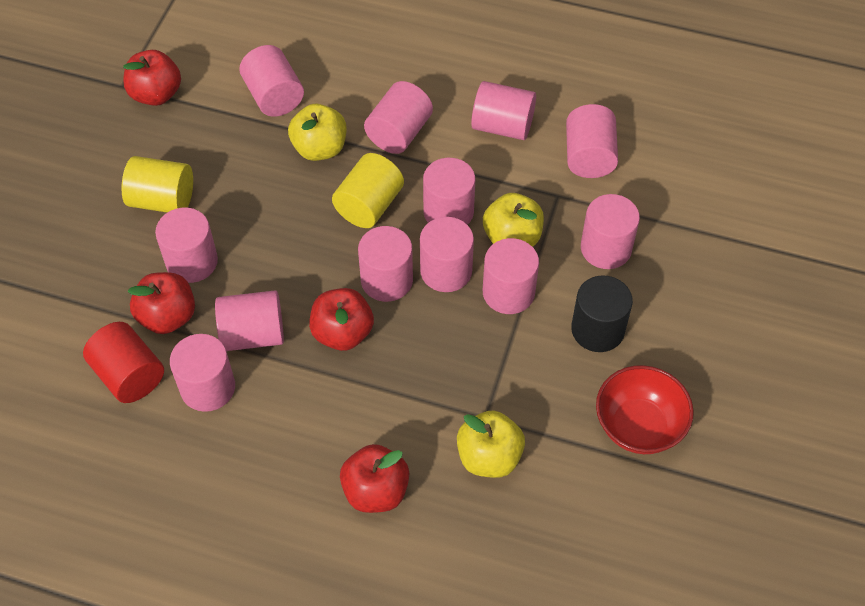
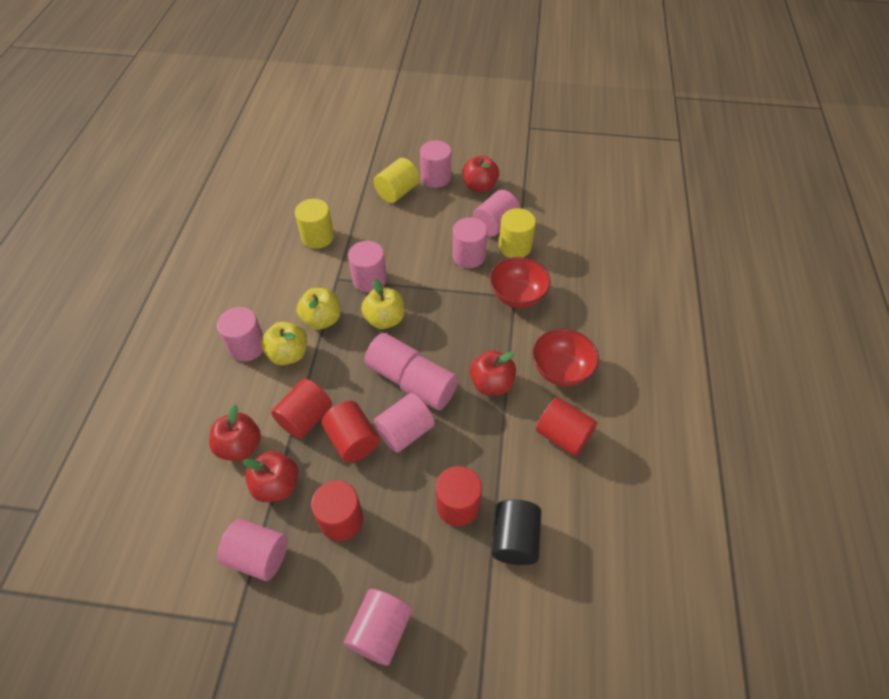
pink cylinder: 12 -> 10
red bowl: 1 -> 2
red cylinder: 1 -> 5
yellow cylinder: 2 -> 3

